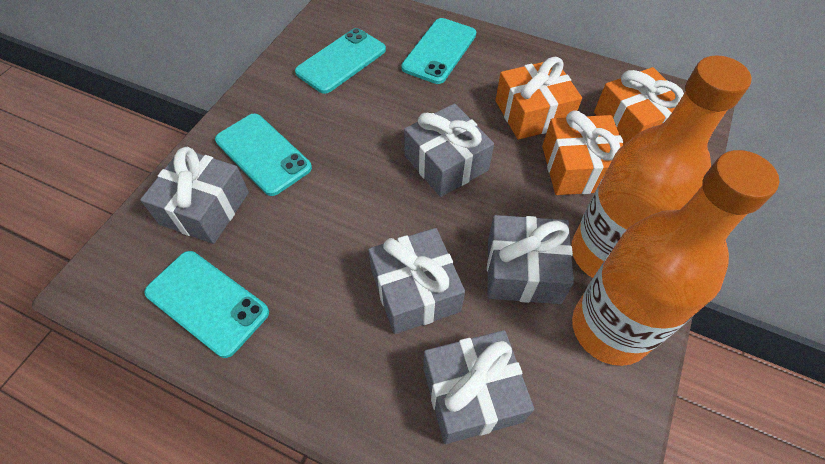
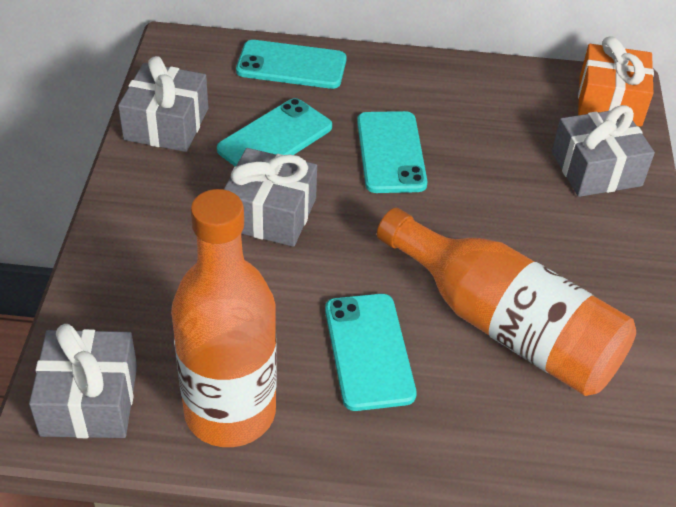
grey gift: 5 -> 4
orange gift: 3 -> 1

